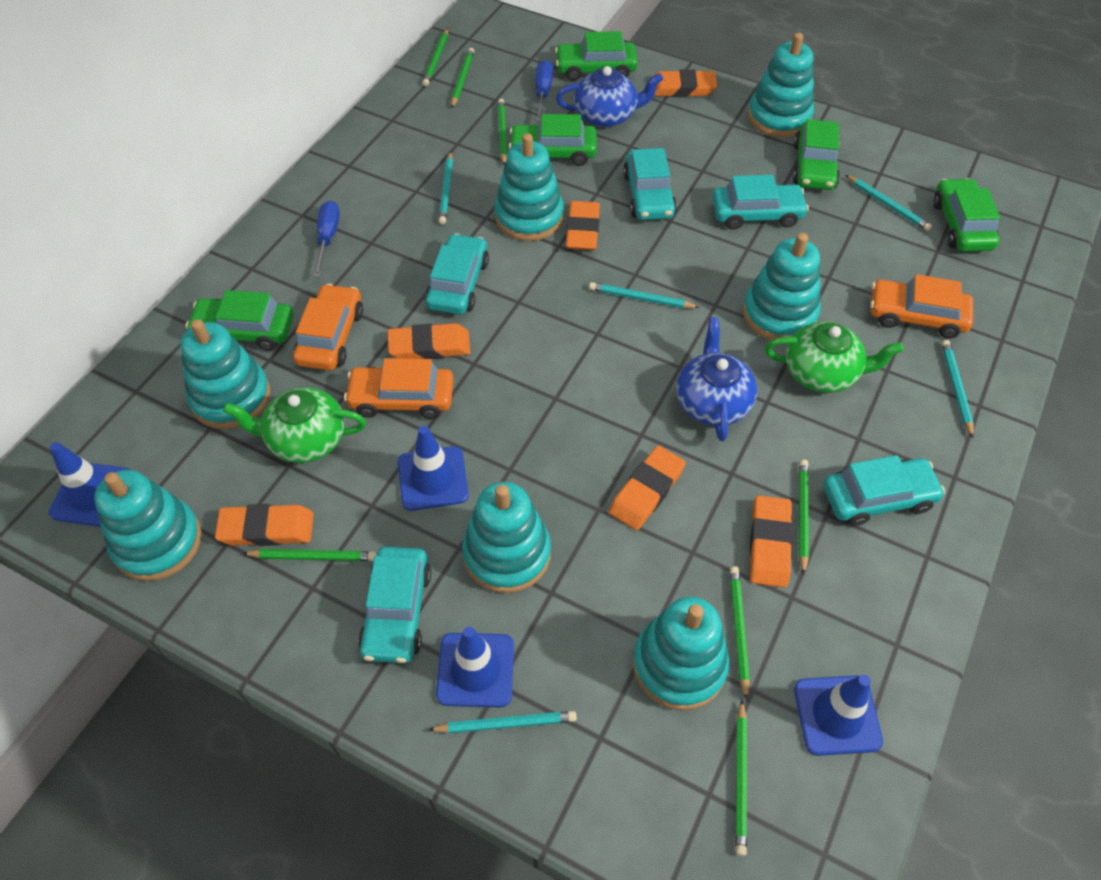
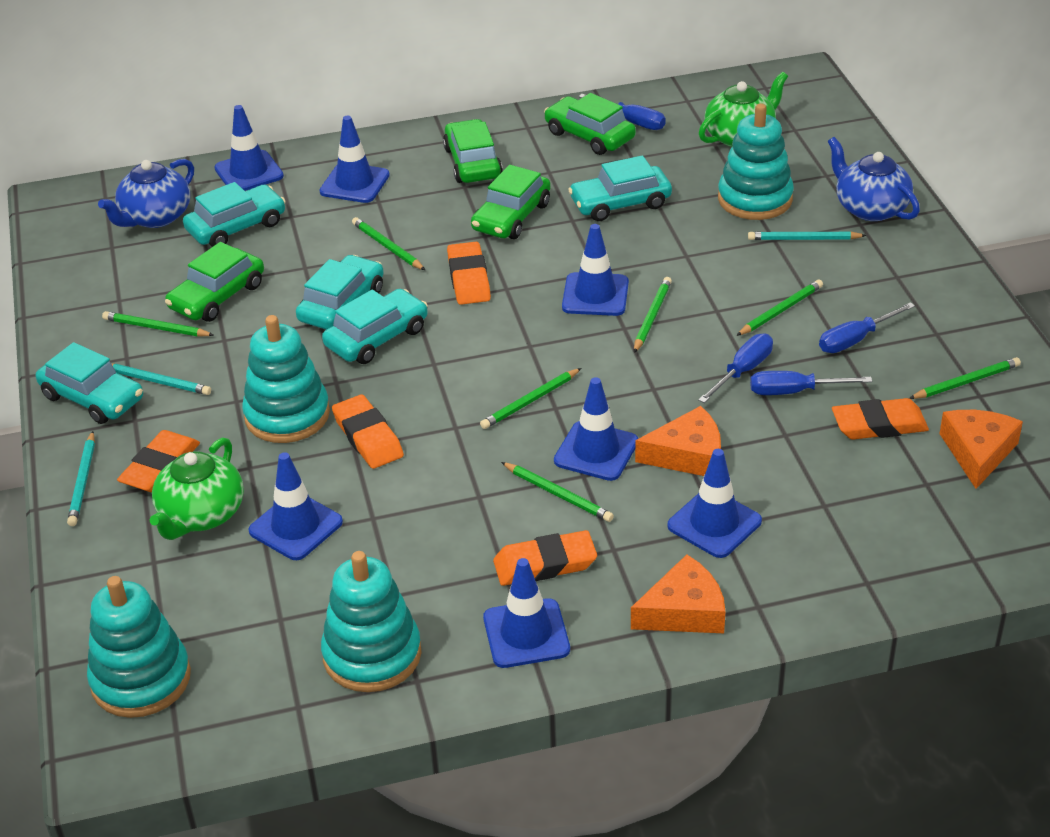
blue screwdriver: 2 -> 4
blue traffic cone: 4 -> 7
green car: 5 -> 4
orange car: 3 -> 0
orange cheese: 0 -> 3
orange eraser: 6 -> 5
turquoise pencil: 5 -> 3
turquoise stacking toy: 7 -> 4

